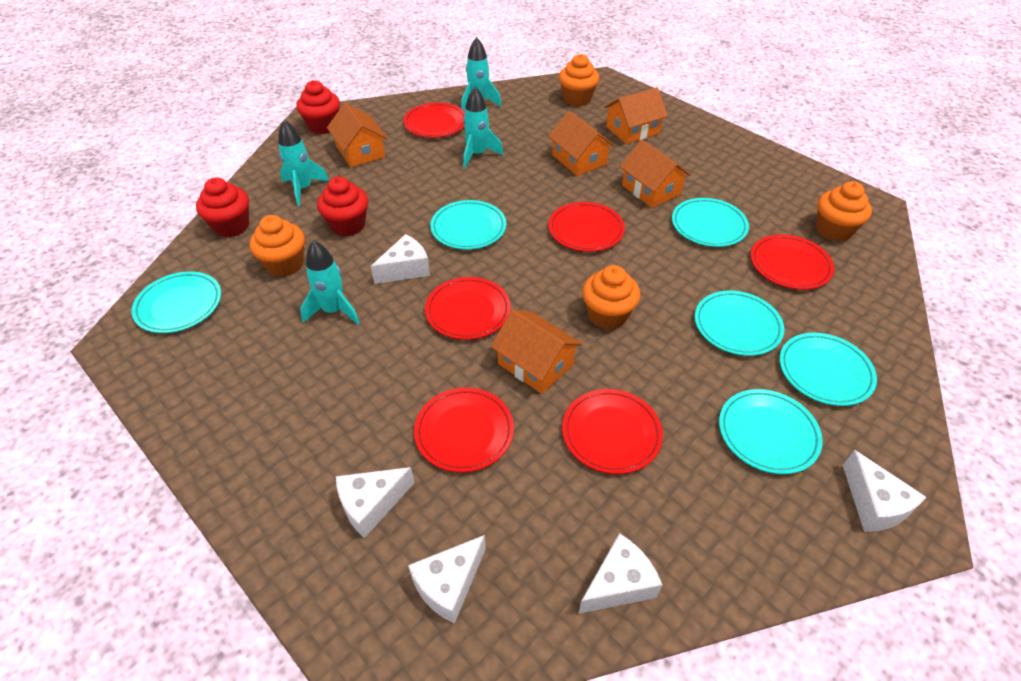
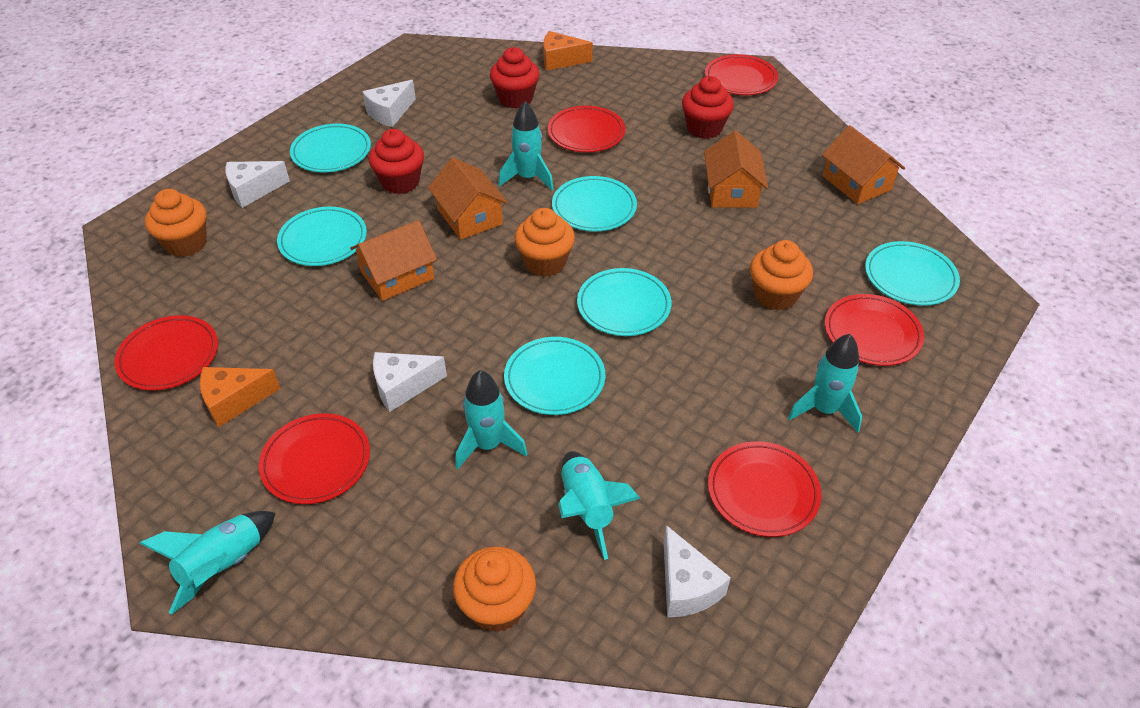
orange cheese: 0 -> 2
orange house: 5 -> 4
turquoise rocket: 4 -> 5
white cheese: 5 -> 4

